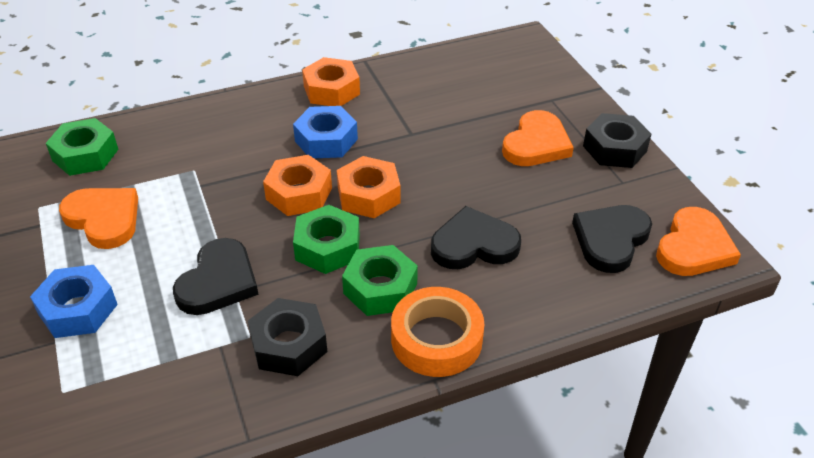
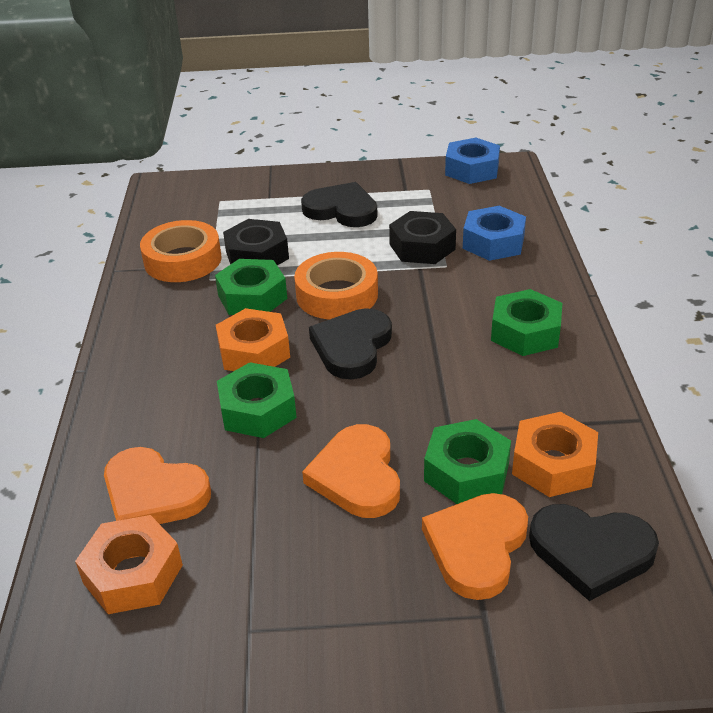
green nut: 3 -> 4
orange tape: 1 -> 2

